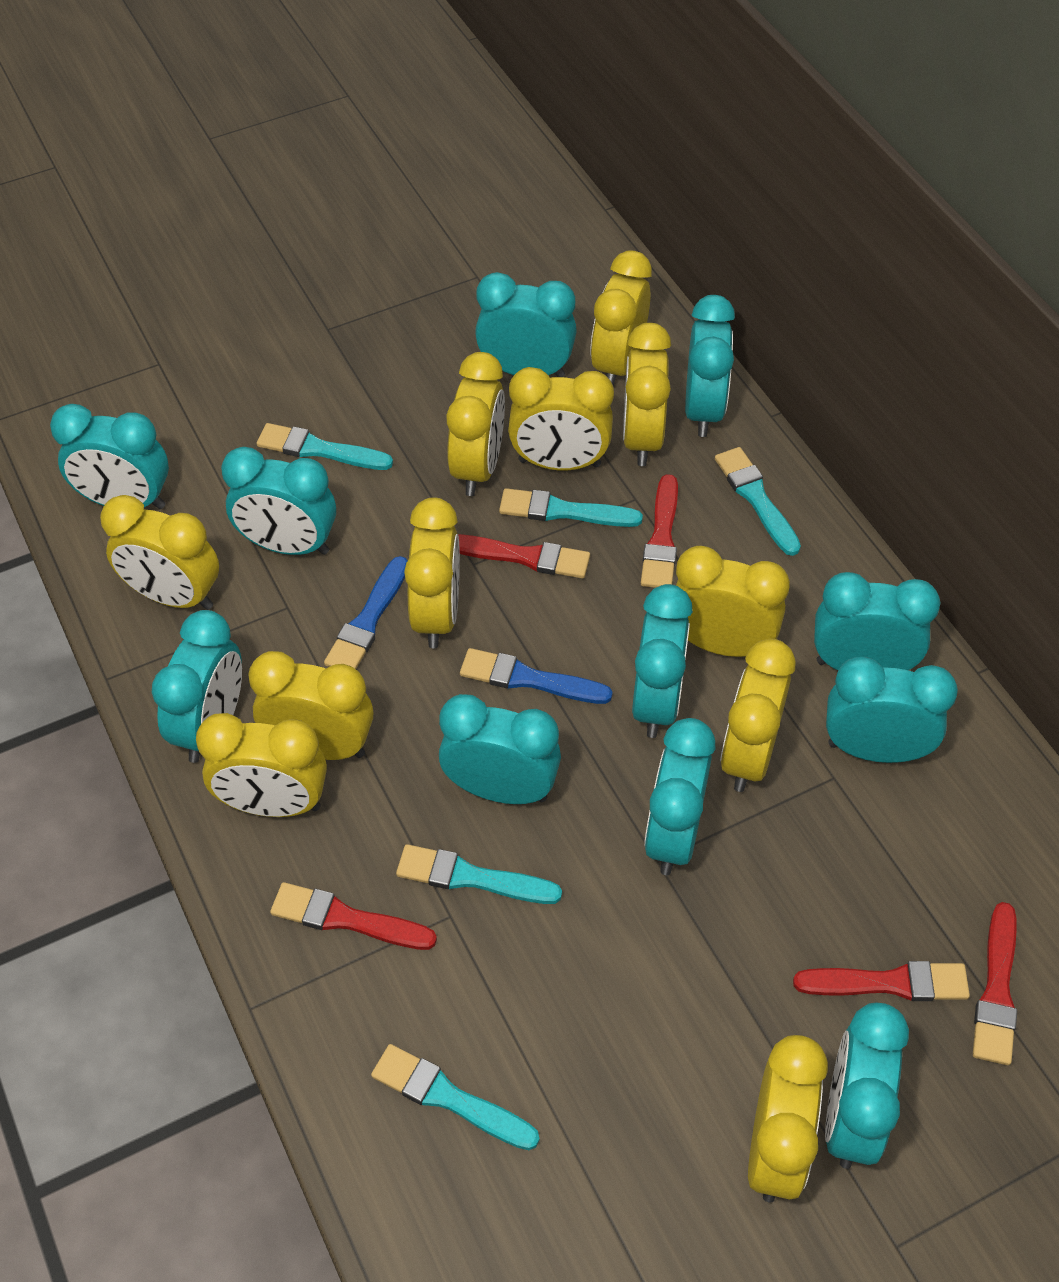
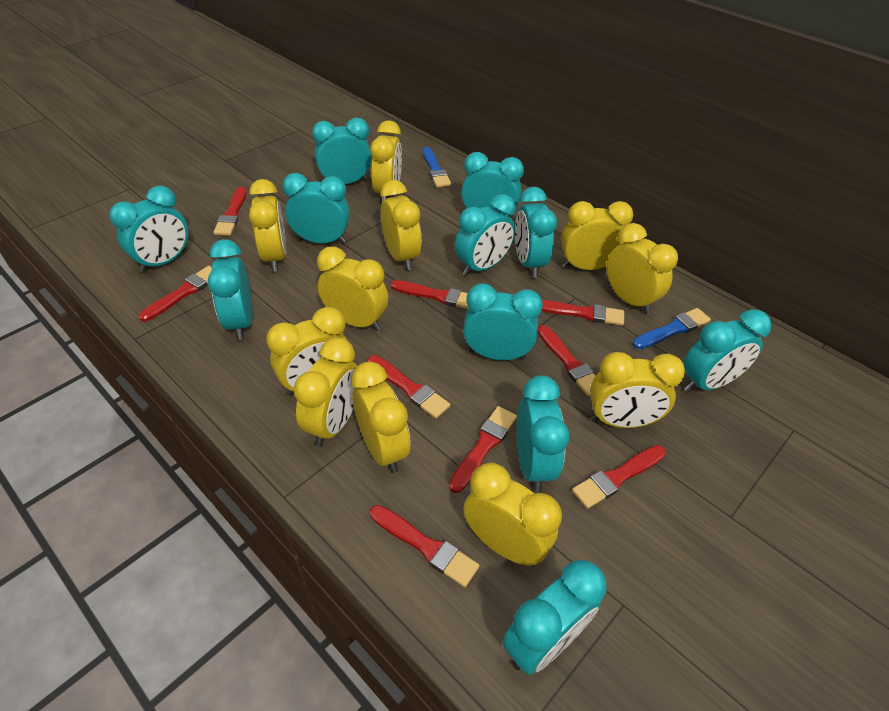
red brush: 5 -> 9
turquoise brush: 5 -> 0

